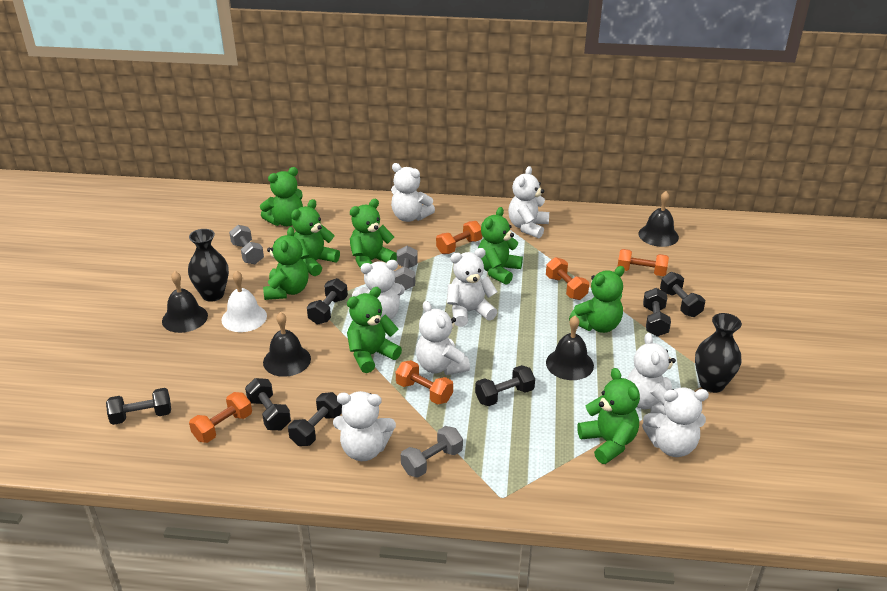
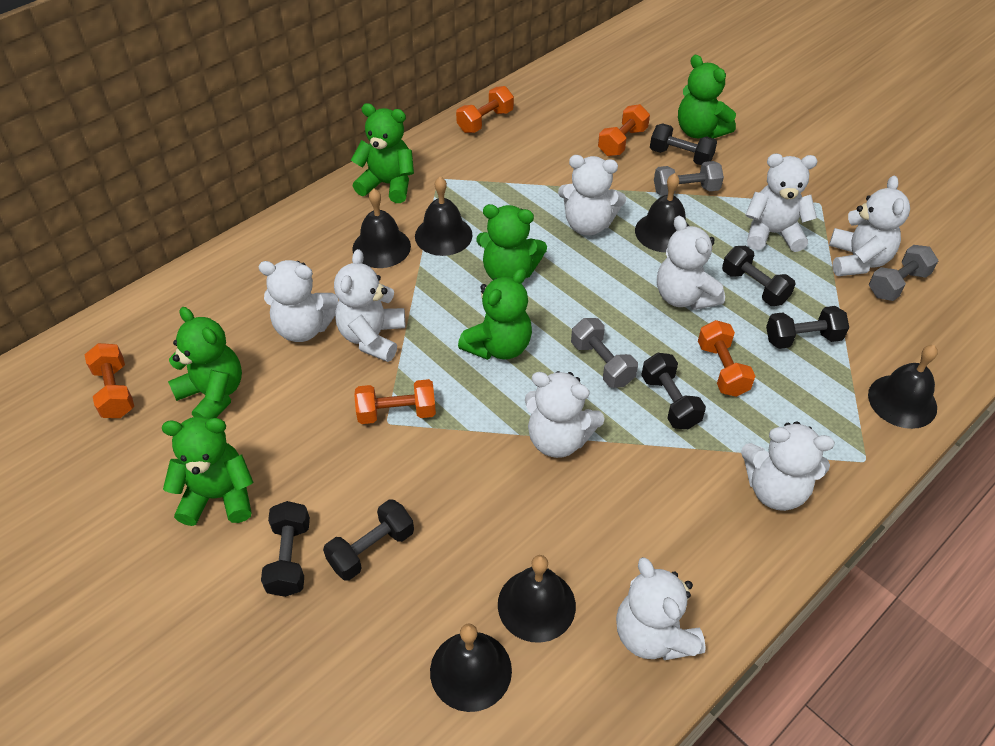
black bell: 4 -> 6
black dumbbell: 7 -> 6
black vase: 2 -> 0
green teddy bear: 8 -> 6
white bell: 1 -> 0
white teddy bear: 8 -> 9

